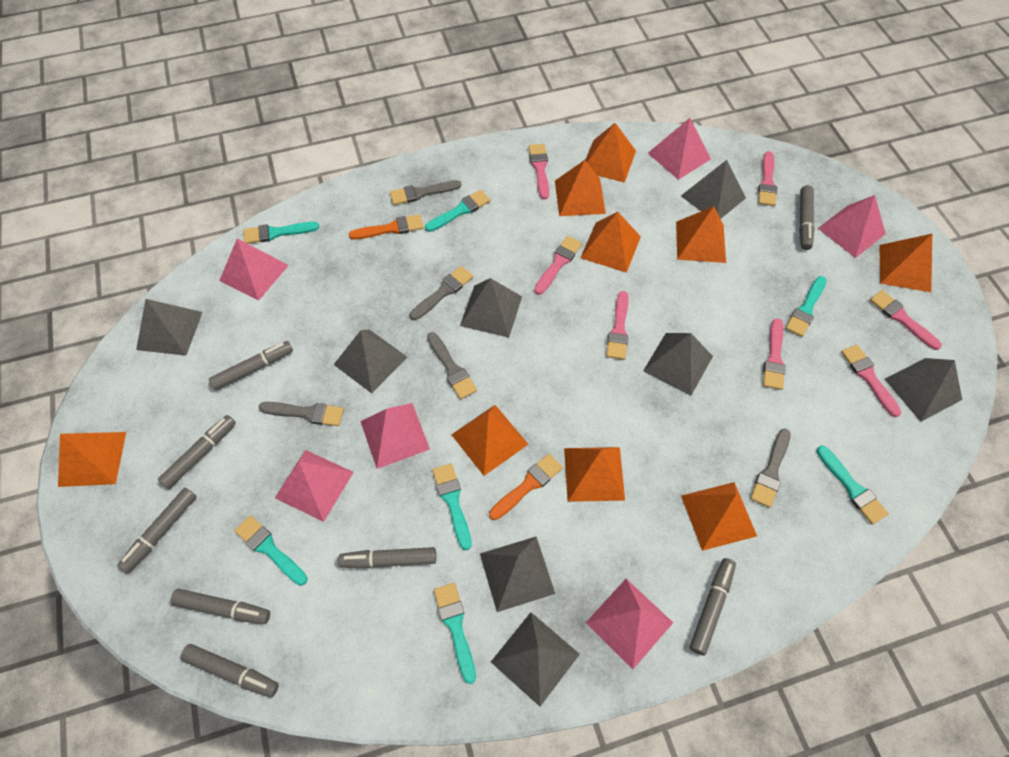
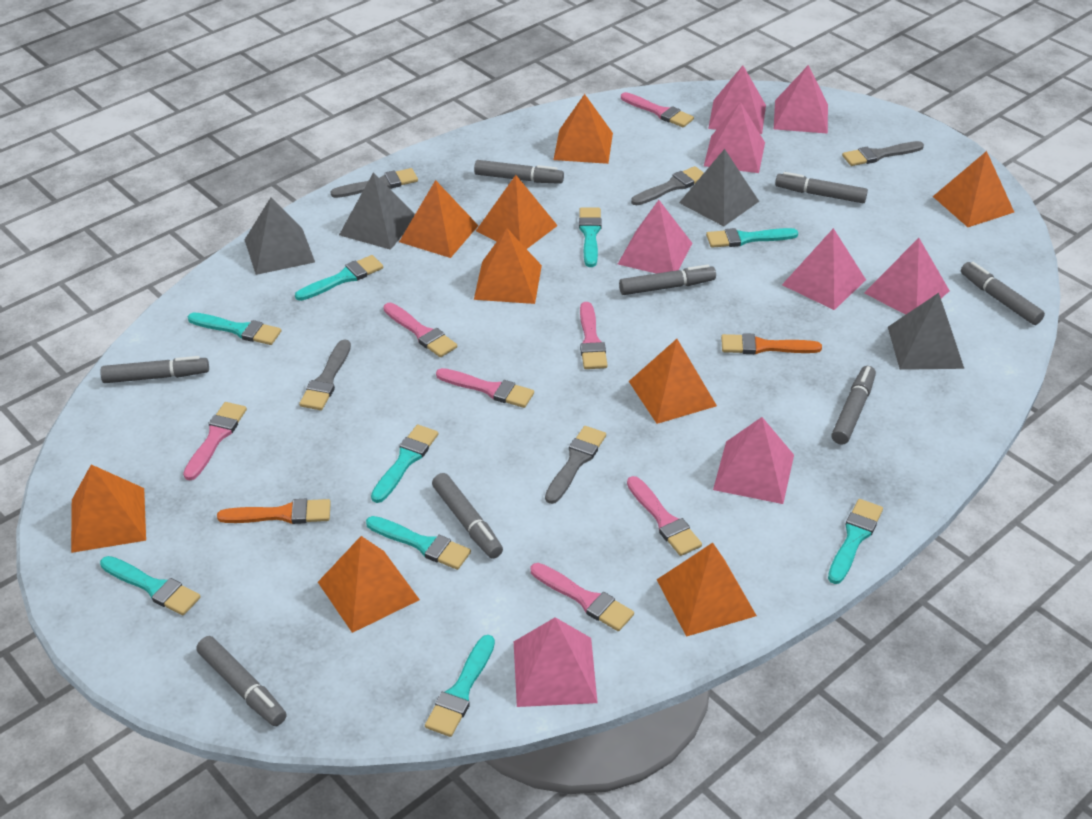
grey pyramid: 8 -> 4
pink pyramid: 6 -> 8
turquoise brush: 7 -> 9

